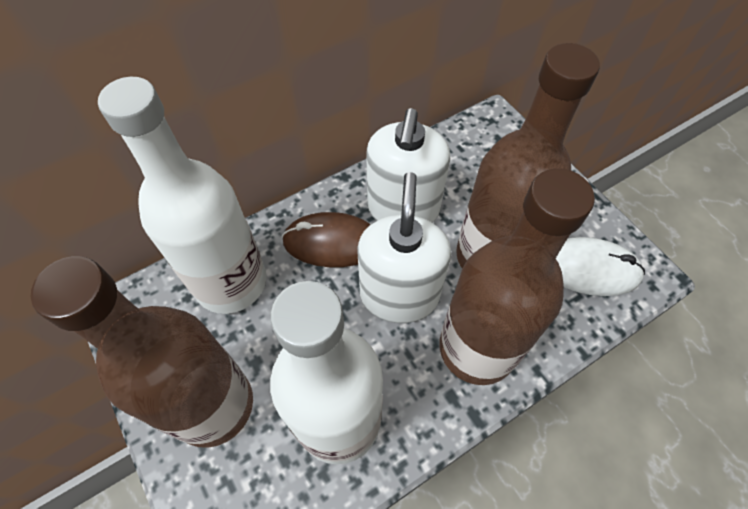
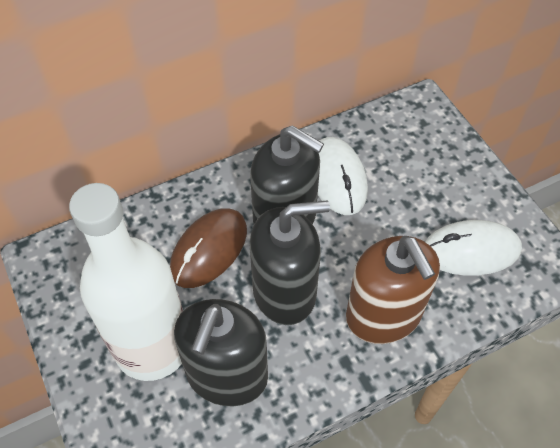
black soap dispenser: 0 -> 3
brown bottle: 3 -> 0
brown soap dispenser: 0 -> 1
white bottle: 2 -> 1
white mouse: 1 -> 2
white soap dispenser: 2 -> 0

